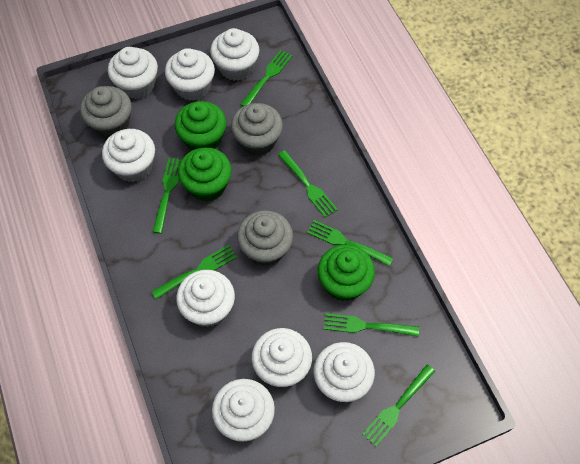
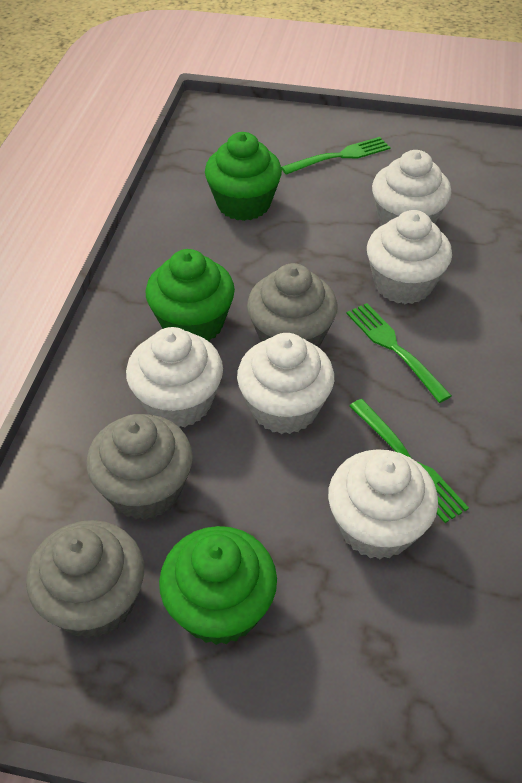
green fork: 7 -> 3
white cupcake: 8 -> 5

